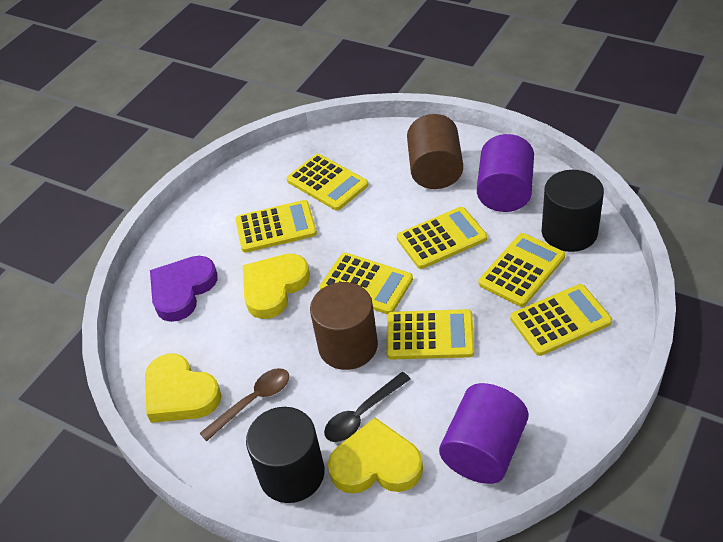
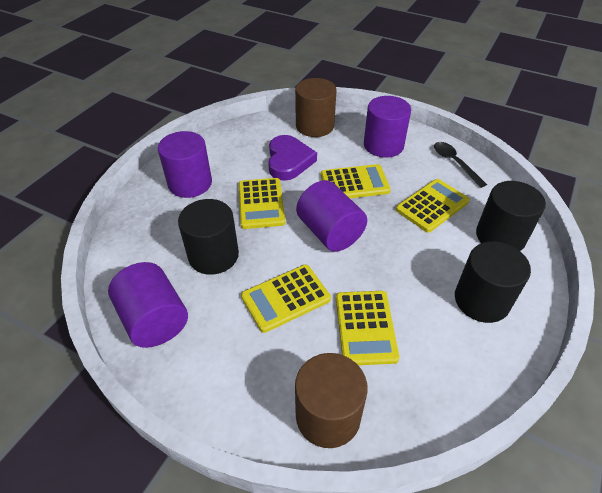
black cylinder: 2 -> 3
brown spoon: 1 -> 0
purple cylinder: 2 -> 4
yellow calculator: 7 -> 5
yellow heart: 3 -> 0

